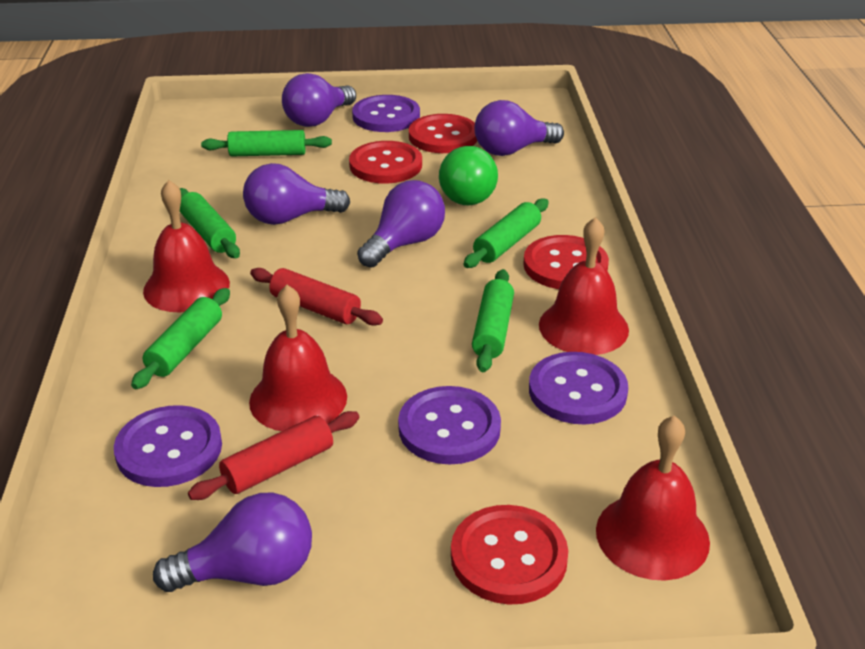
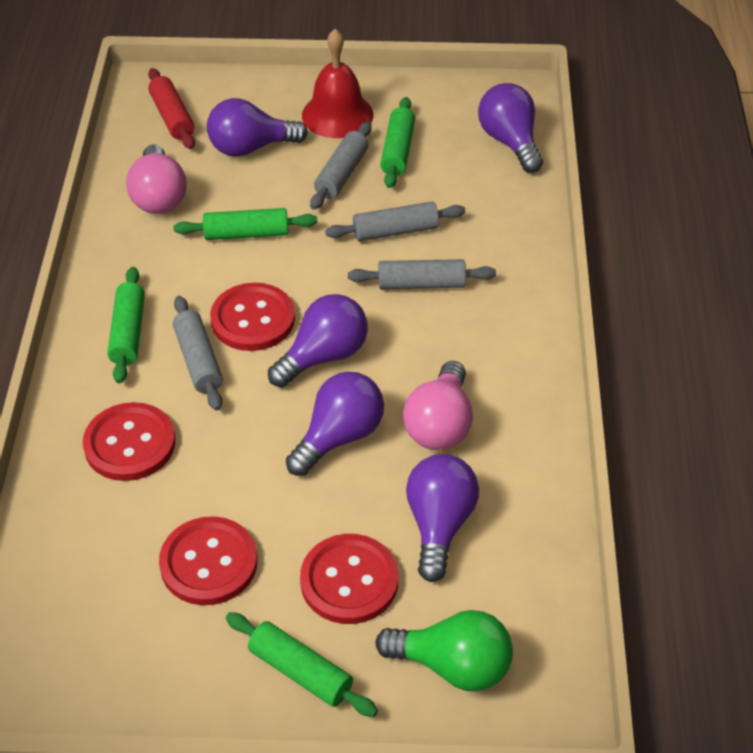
green rolling pin: 5 -> 4
grey rolling pin: 0 -> 4
pink light bulb: 0 -> 2
purple button: 4 -> 0
red bell: 4 -> 1
red rolling pin: 2 -> 1

